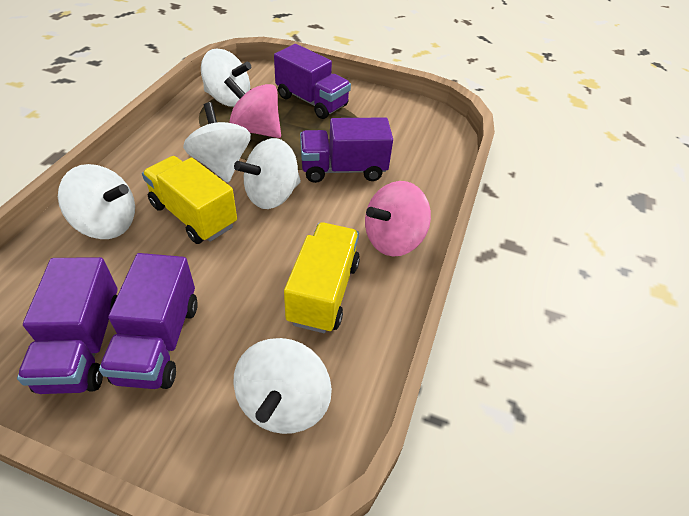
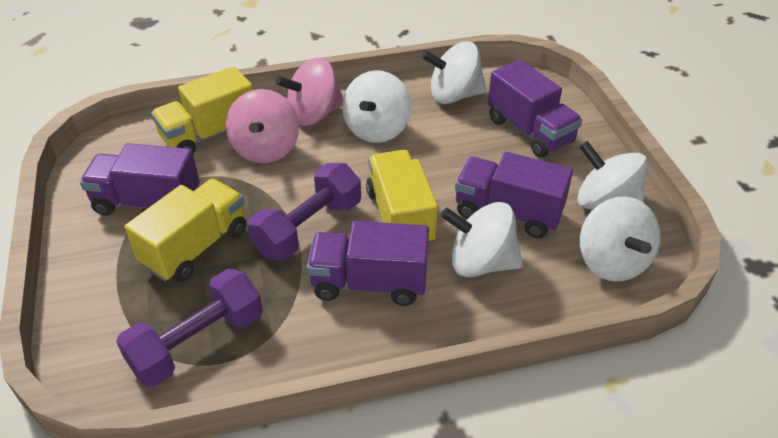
purple dumbbell: 0 -> 2
yellow truck: 2 -> 3

